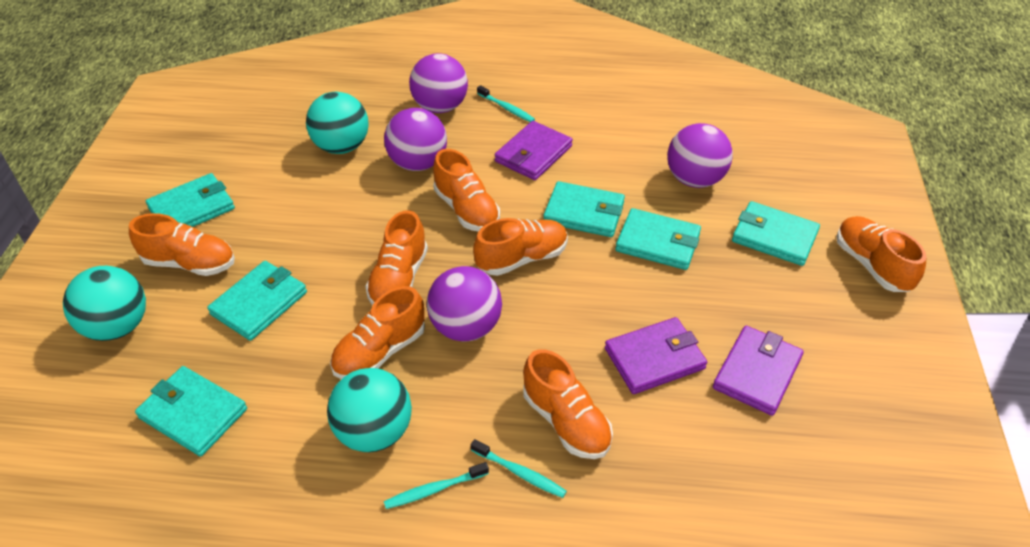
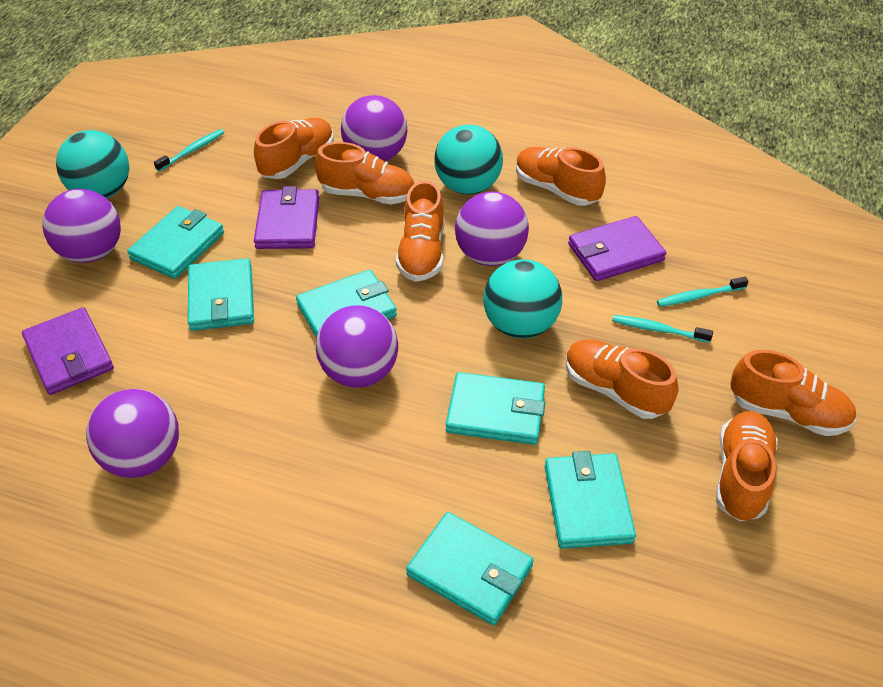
purple ball: 4 -> 5

